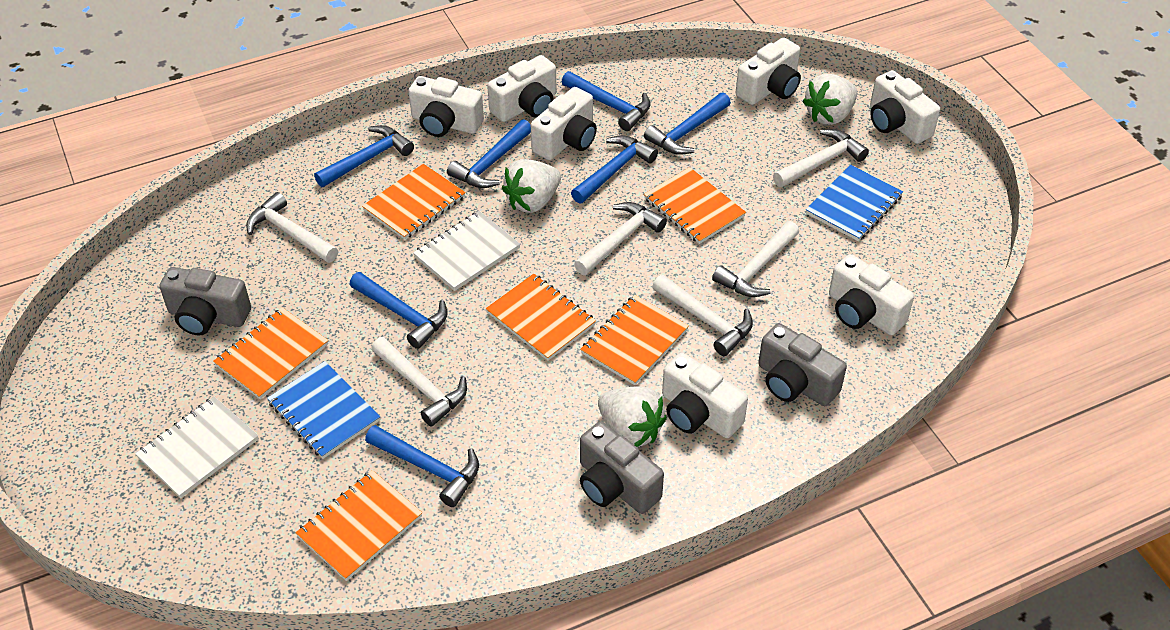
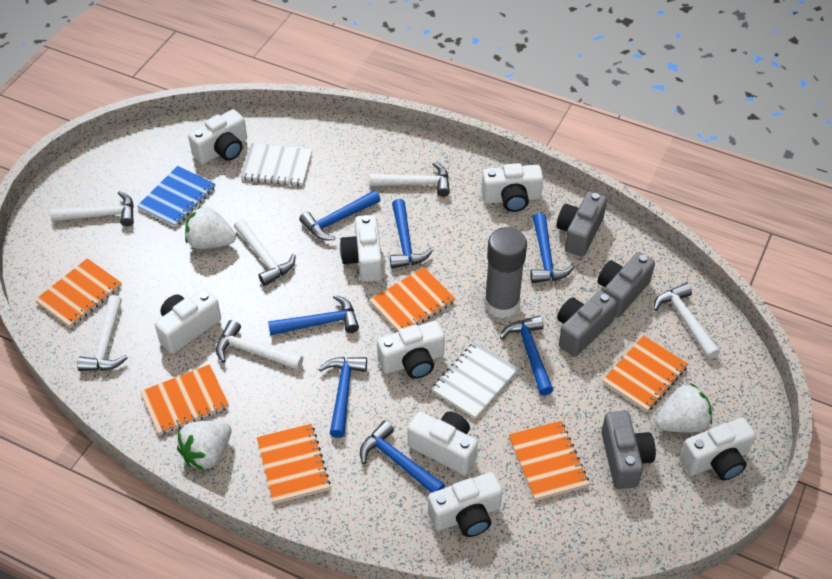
blue notebook: 2 -> 1
grey camera: 3 -> 4
grey glue stick: 0 -> 1
white camera: 7 -> 8

